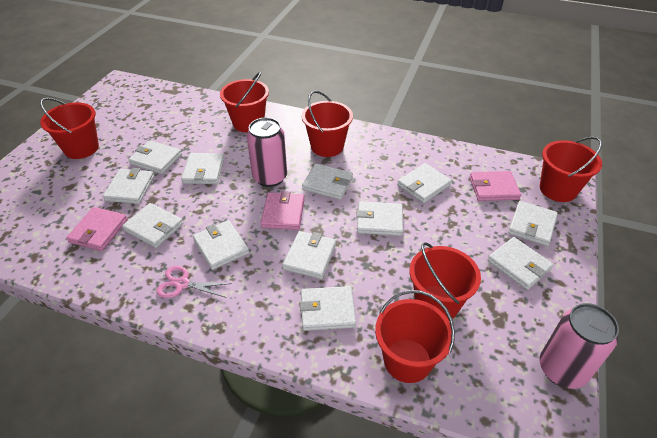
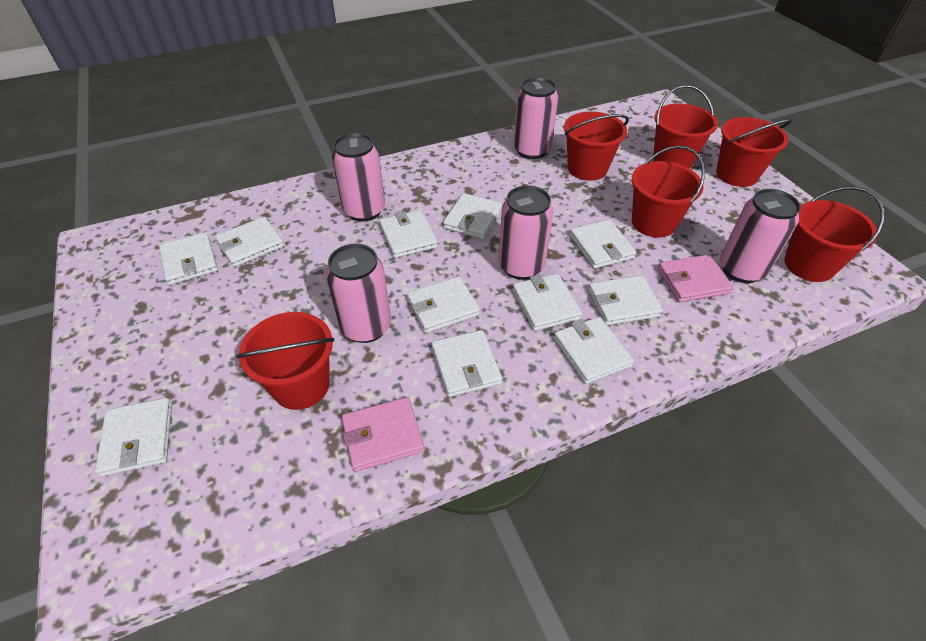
pink can: 2 -> 5
pink scissors: 1 -> 0
pink wallet: 3 -> 2
white wallet: 12 -> 11

